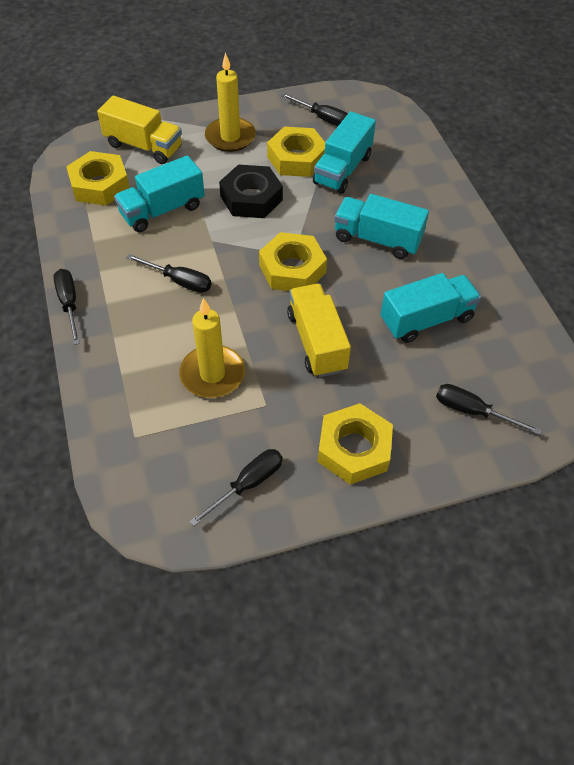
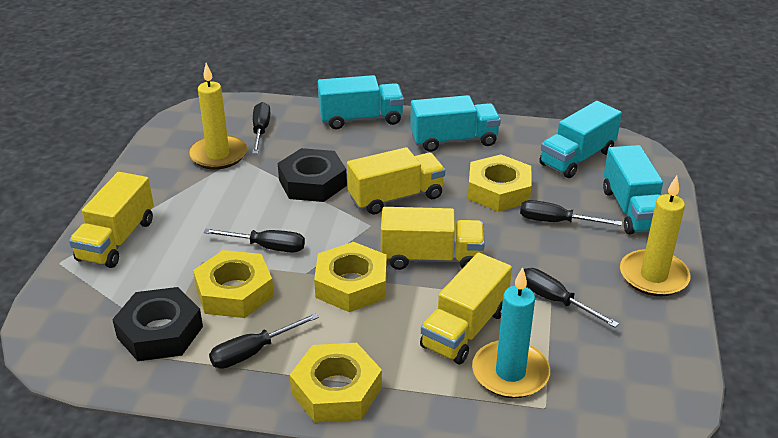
black nut: 1 -> 2
turquoise candle: 0 -> 1
yellow truck: 2 -> 4

